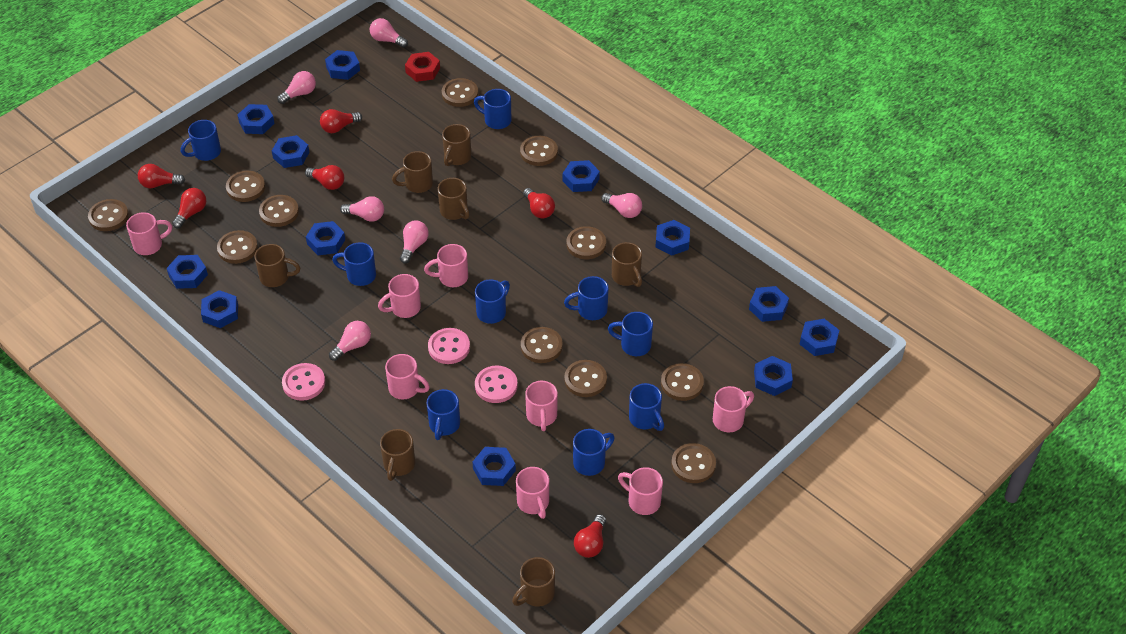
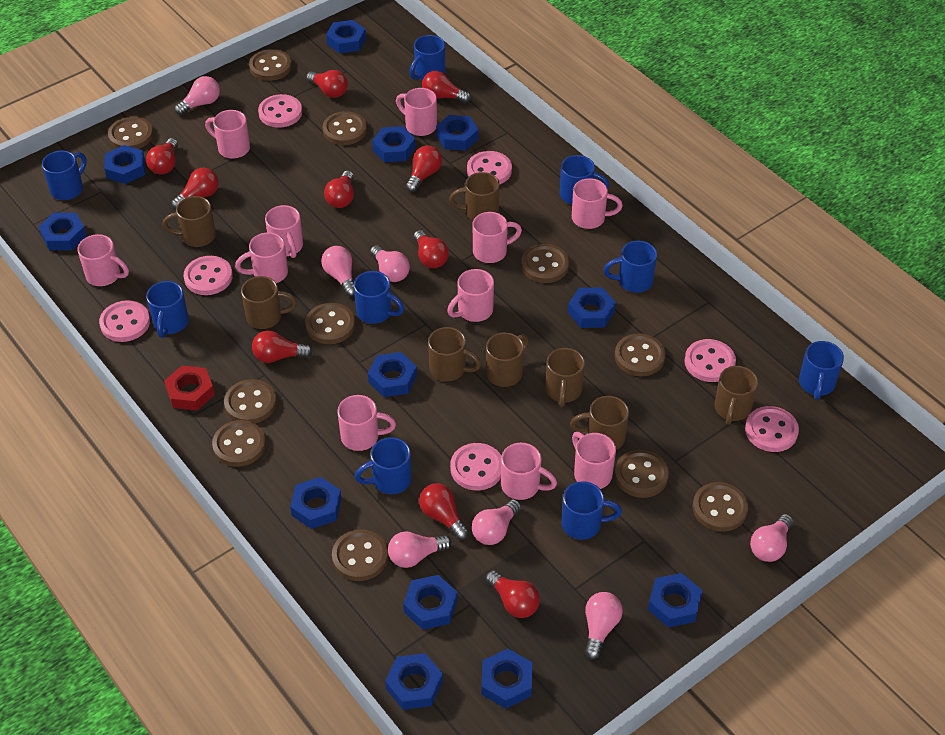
brown mug: 7 -> 8
pink button: 3 -> 7
pink light bulb: 6 -> 7
pink mug: 8 -> 11
red light bulb: 6 -> 10

